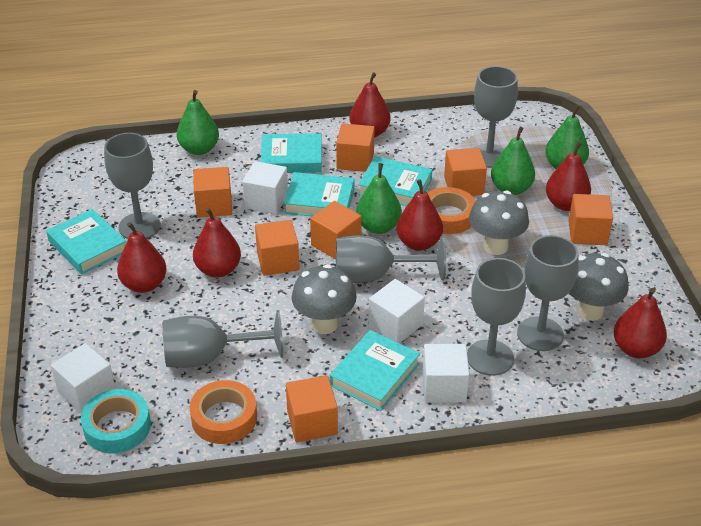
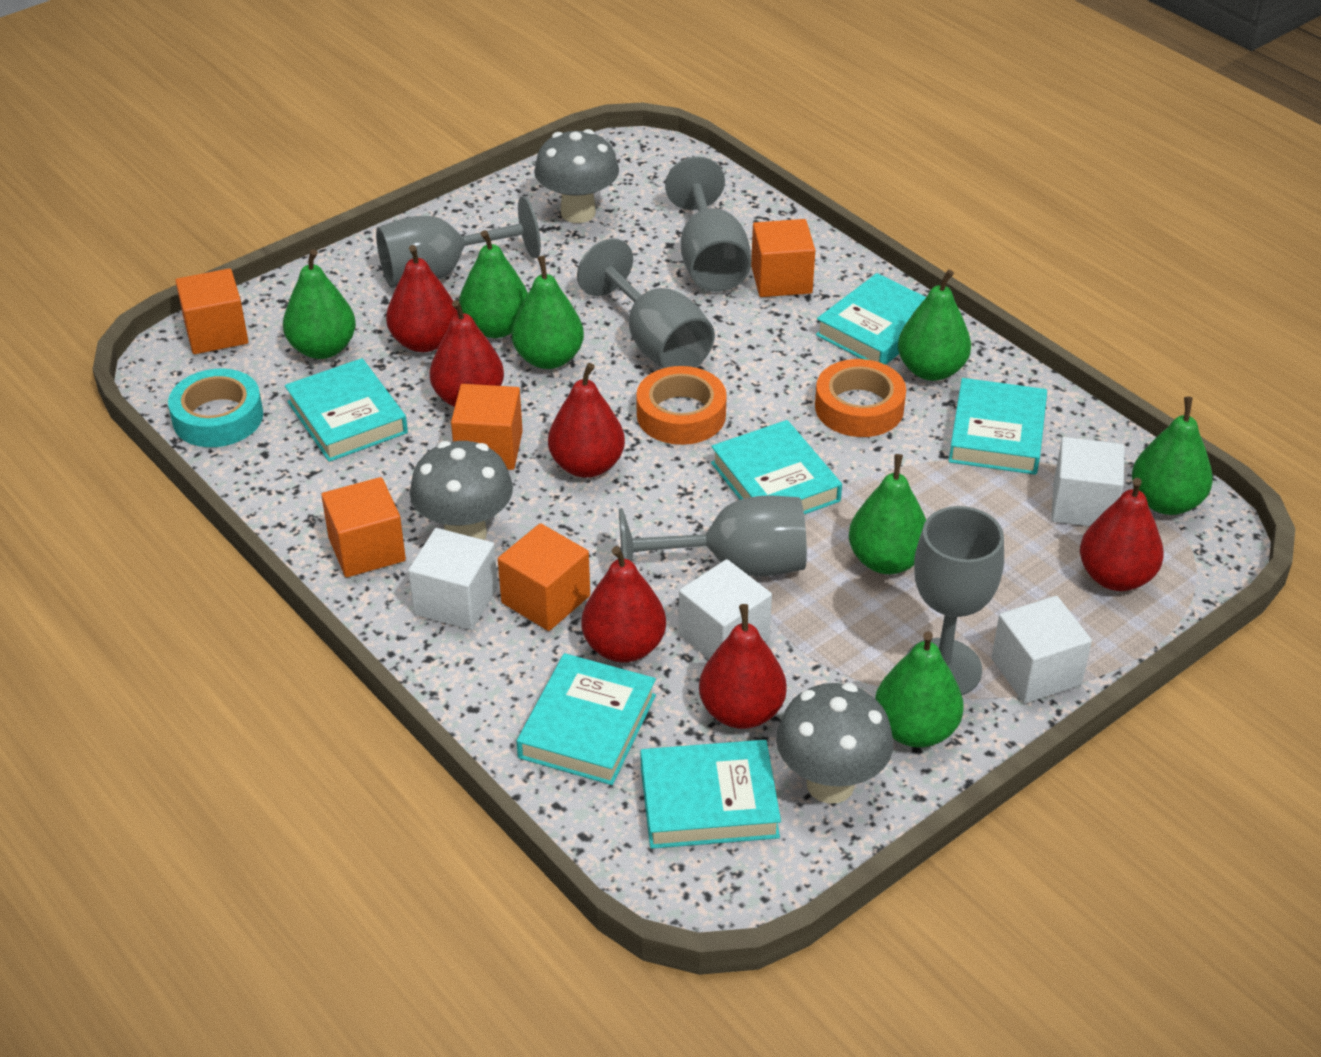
green pear: 4 -> 7
grey goblet: 6 -> 5
orange cube: 7 -> 5
turquoise book: 5 -> 6

